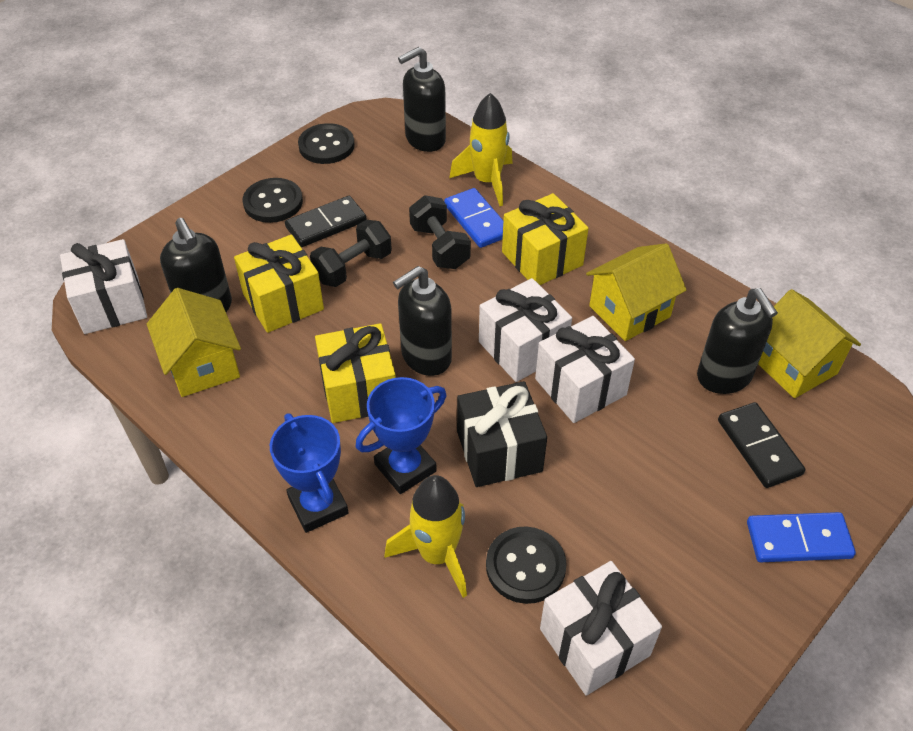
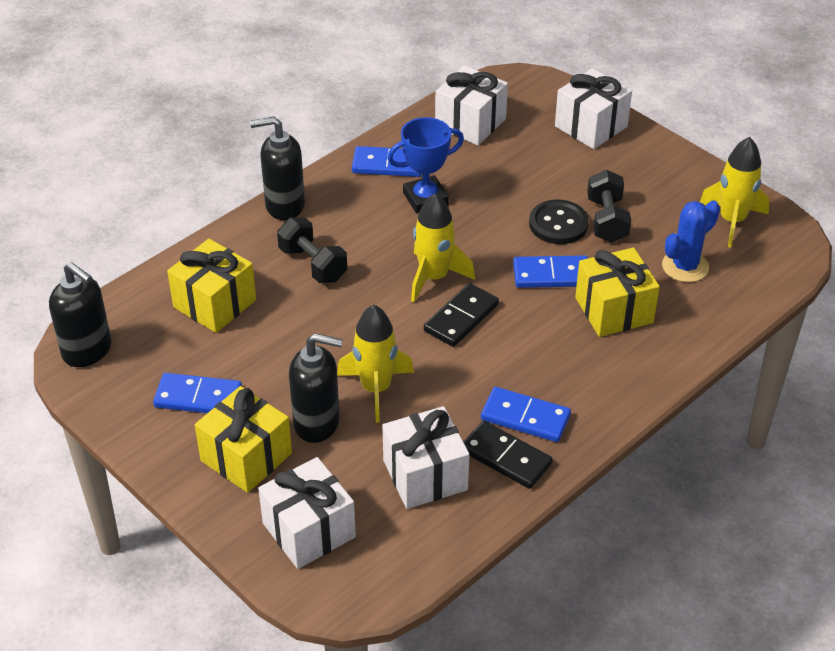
black button: 3 -> 1
black gift: 1 -> 0
black soap dispenser: 4 -> 3
blue cactus: 0 -> 1
blue domino: 2 -> 4
blue trophy: 2 -> 1
yellow house: 3 -> 0
yellow rocket: 2 -> 3

